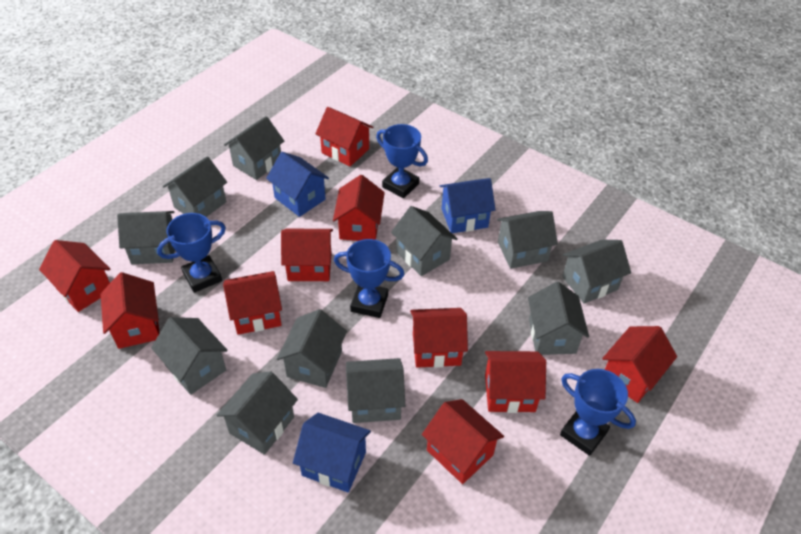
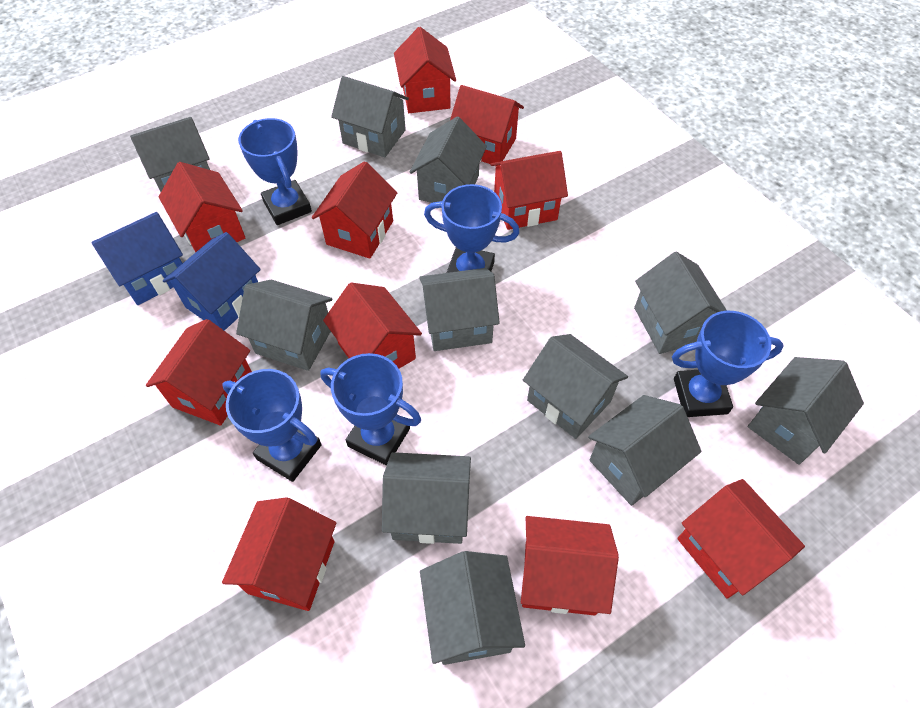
blue house: 3 -> 2
blue trophy: 4 -> 5

